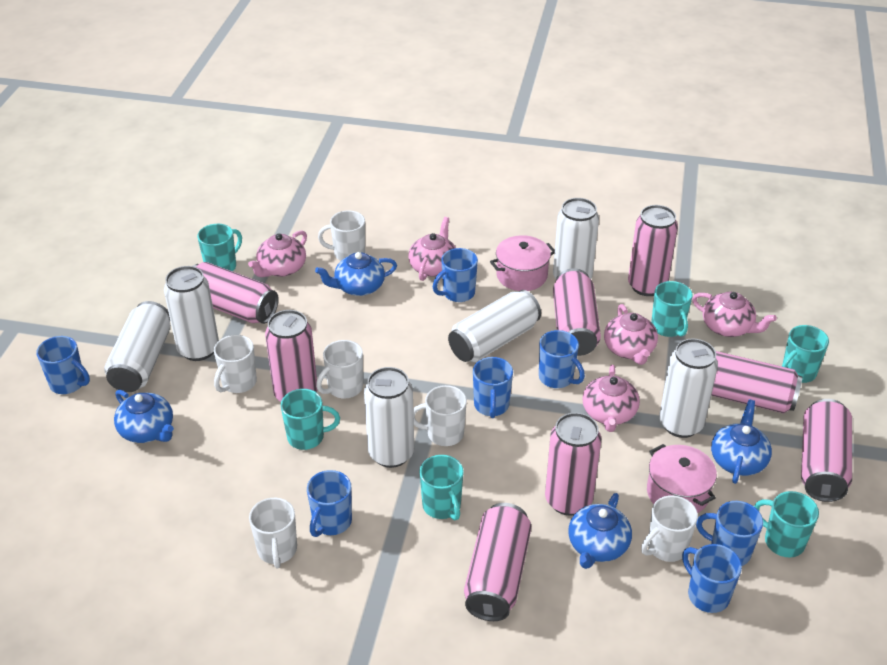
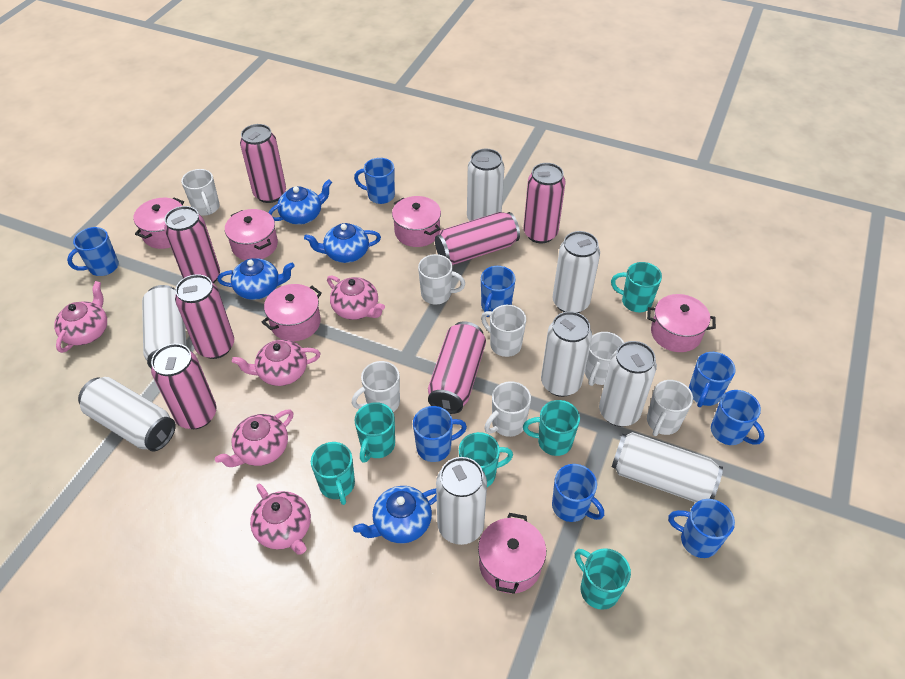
blue mug: 7 -> 8
pink can: 8 -> 7
pink pot: 2 -> 6
white can: 6 -> 8
white mug: 6 -> 7

